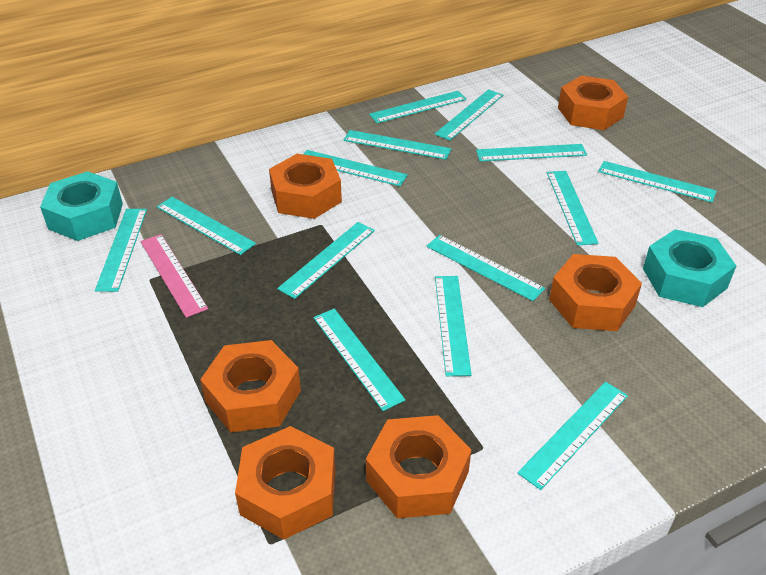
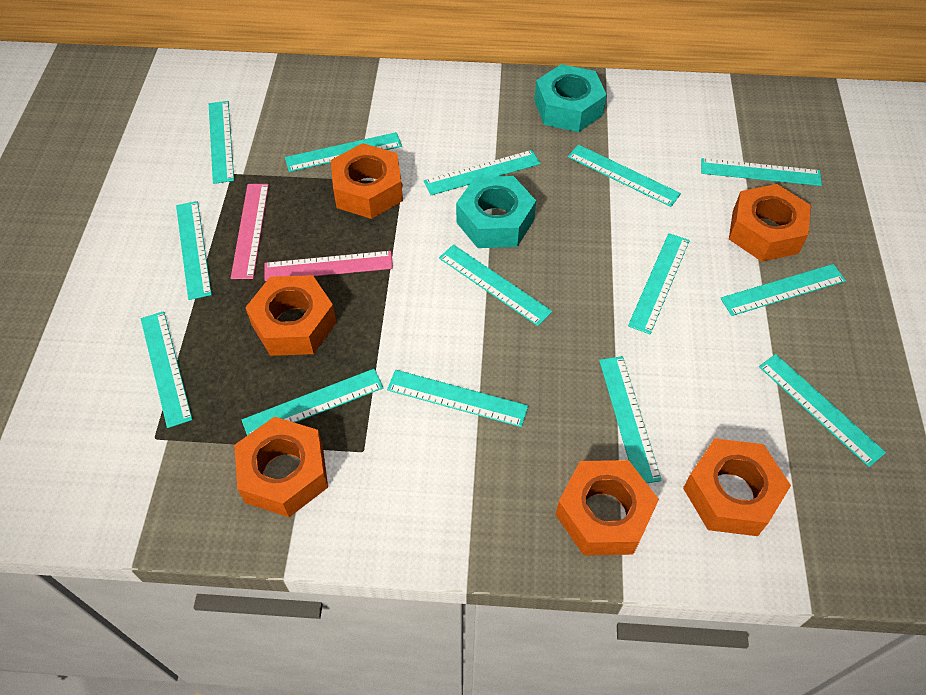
pink ruler: 1 -> 2

